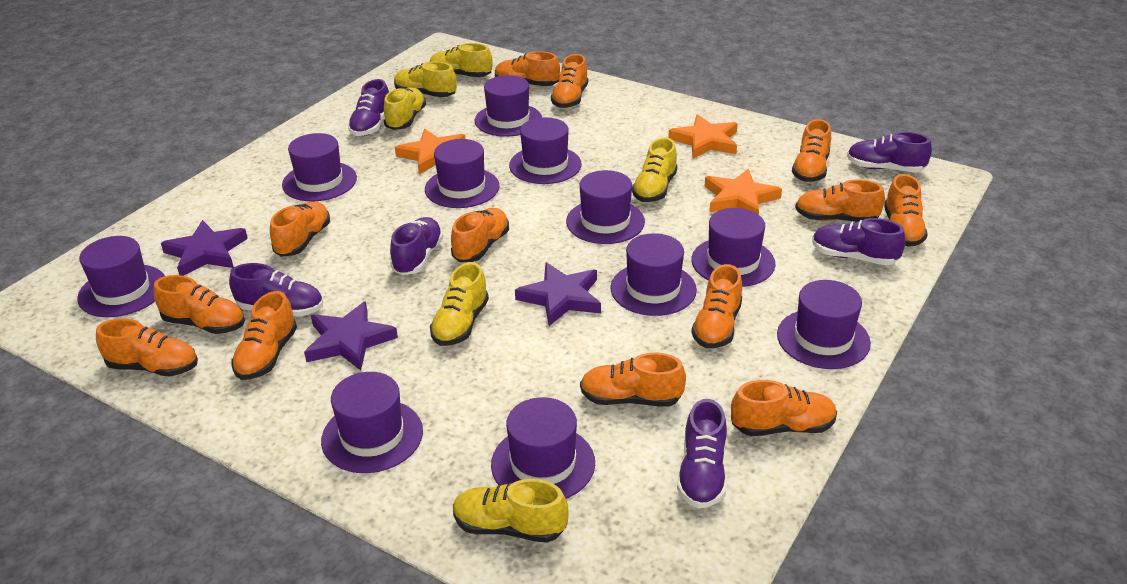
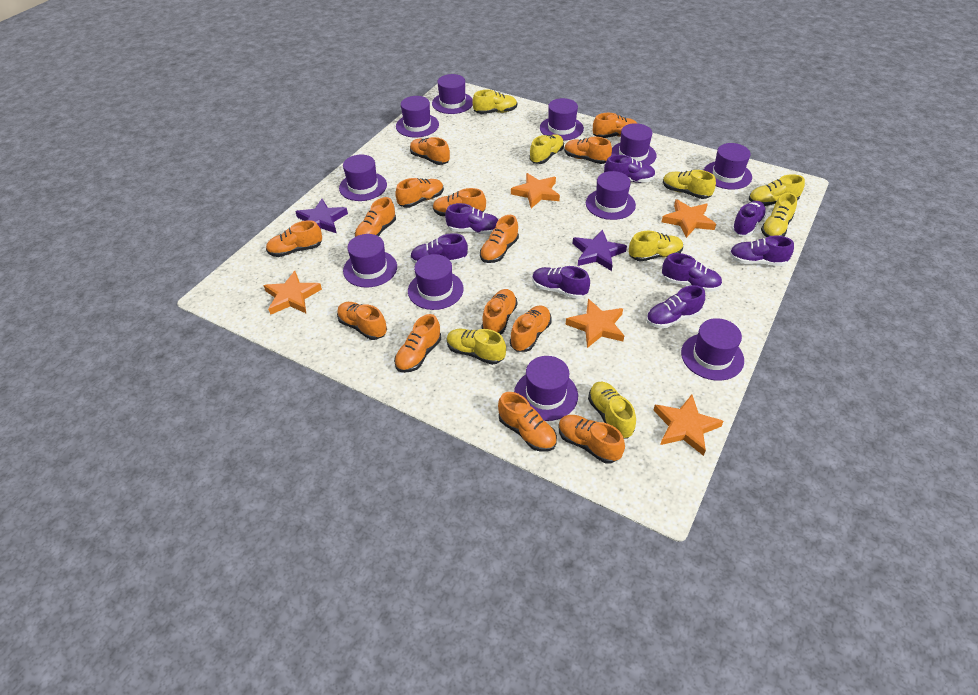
orange shoe: 13 -> 14
orange star: 3 -> 5
purple shoe: 6 -> 8
purple star: 3 -> 2
yellow shoe: 6 -> 8

